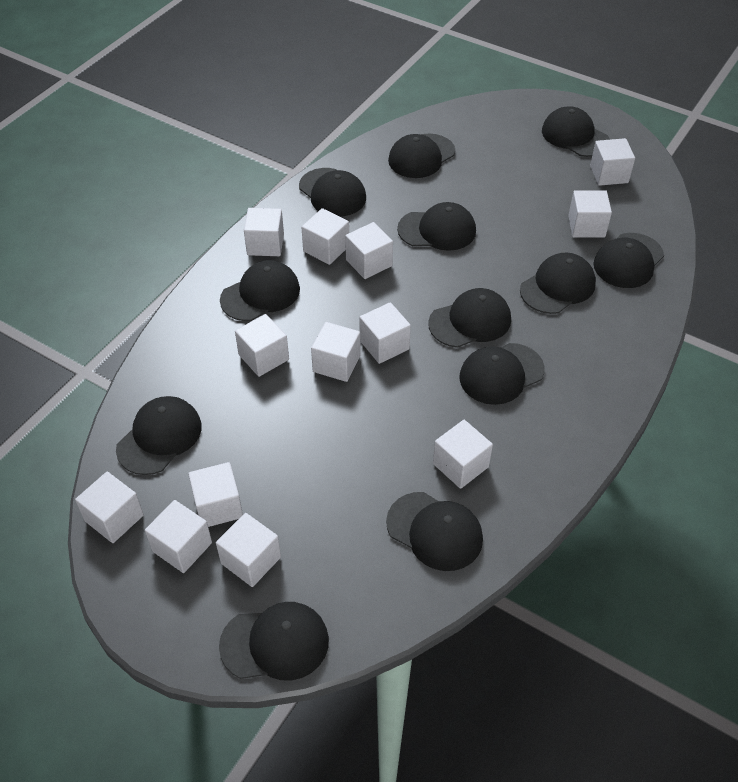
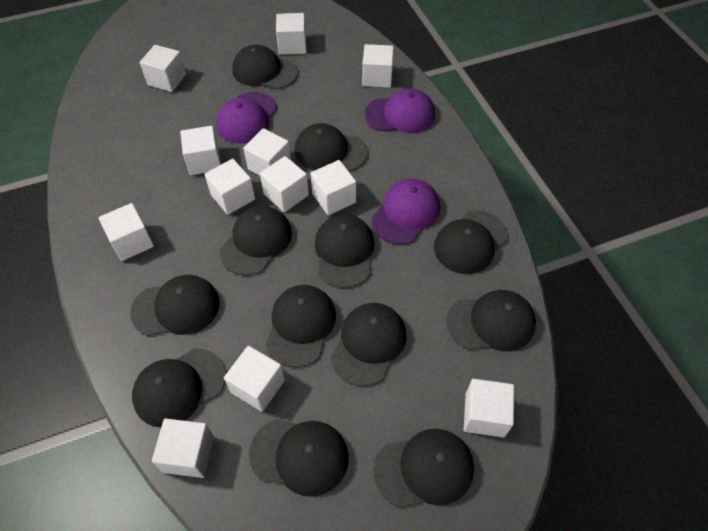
purple cap: 0 -> 3
white cube: 13 -> 12

